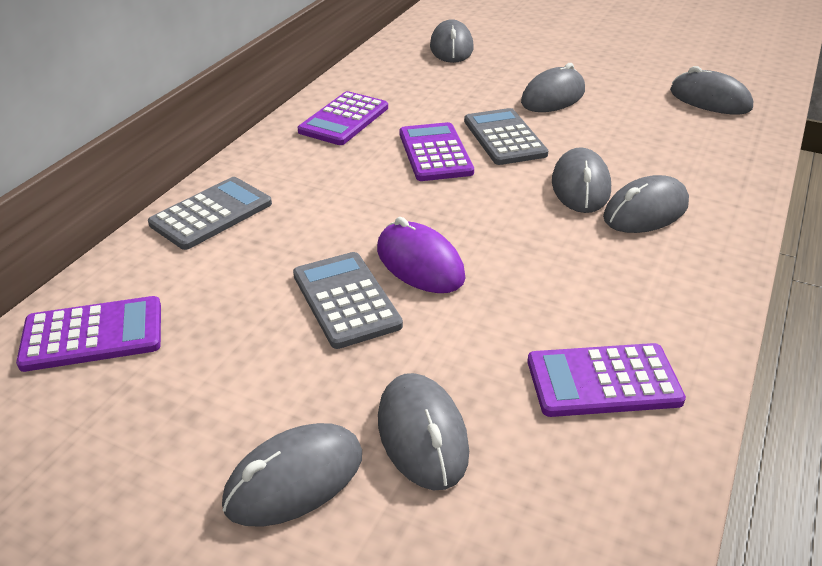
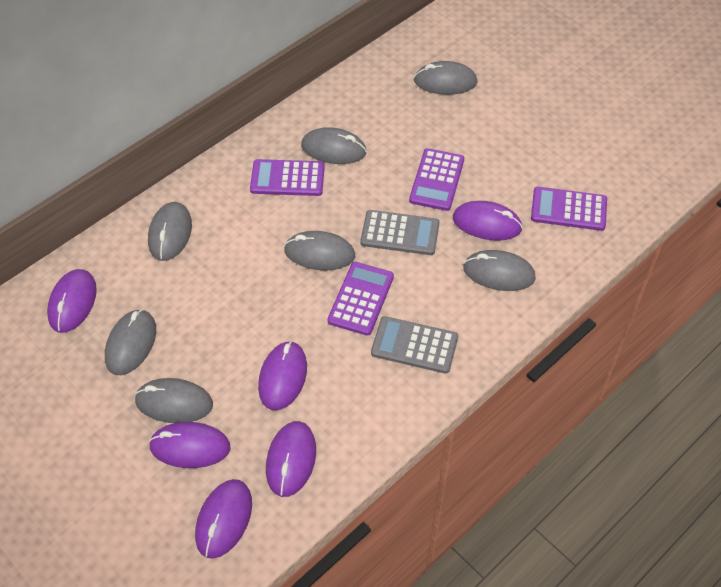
grey calculator: 3 -> 2
purple mouse: 1 -> 6

